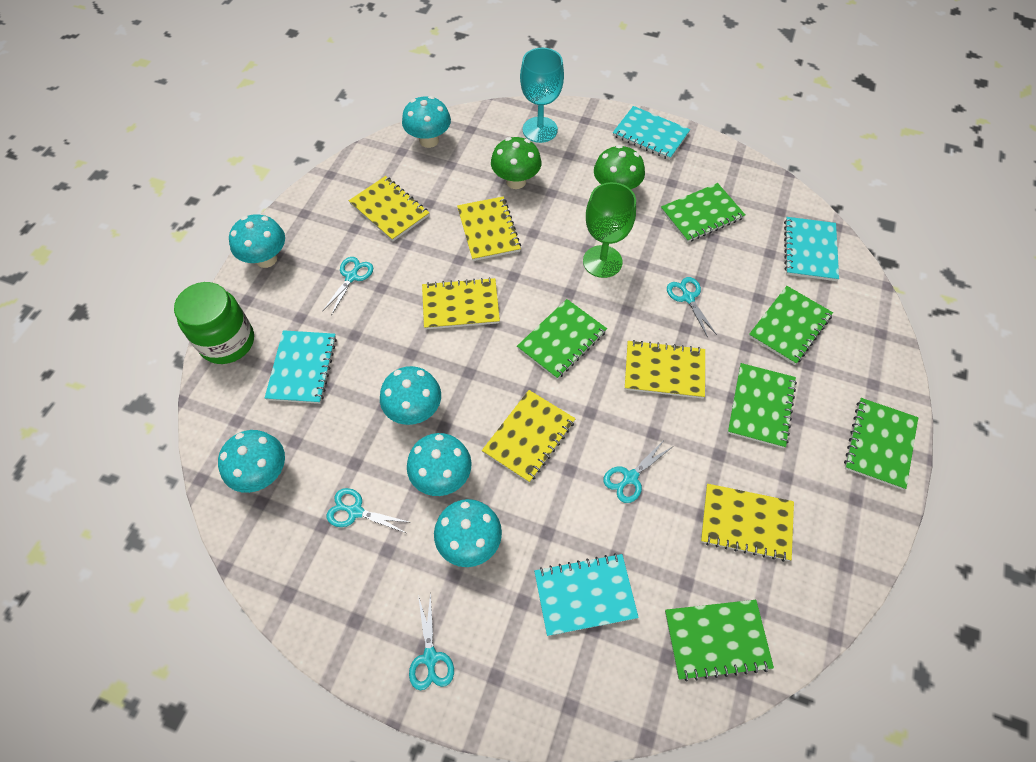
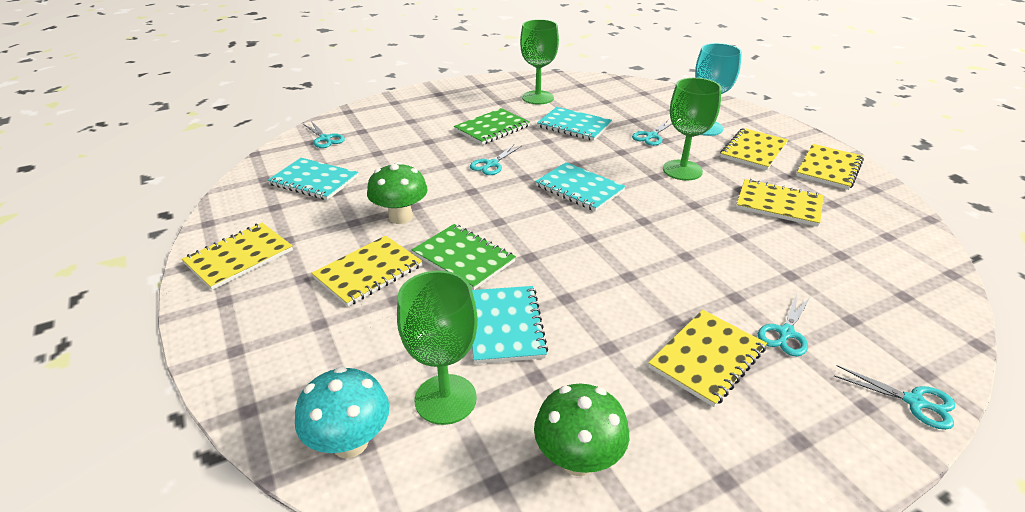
green goblet: 1 -> 3
green jar: 1 -> 0
green notebook: 6 -> 2
turquoise mushroom: 6 -> 1

